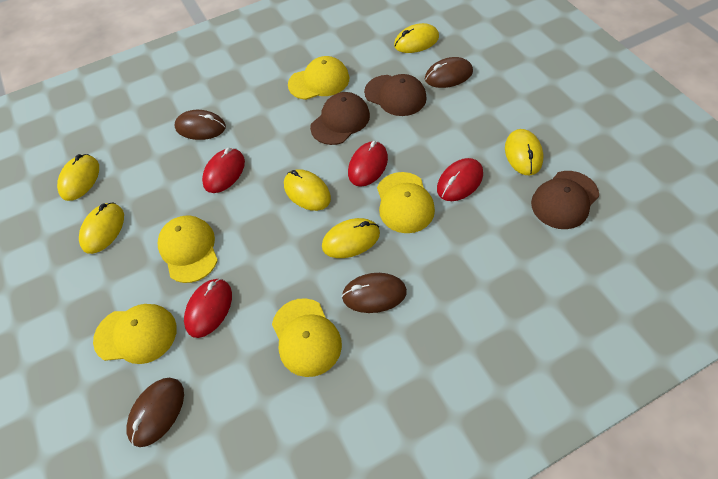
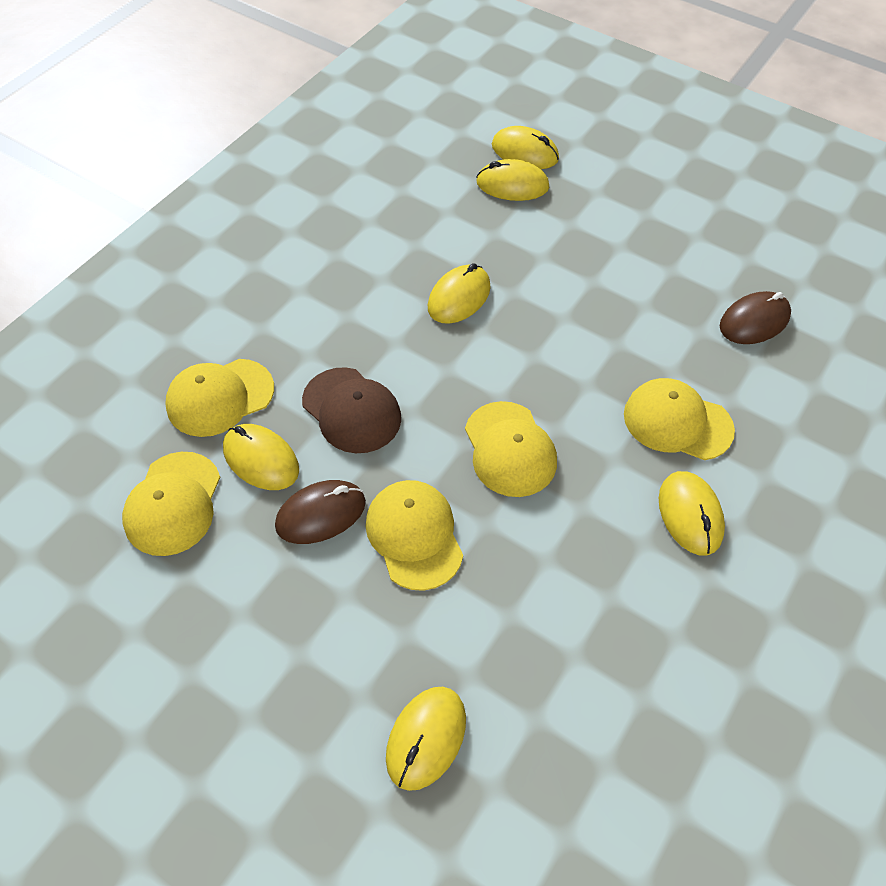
brown cap: 3 -> 1
brown mouse: 4 -> 2
red mouse: 4 -> 0

